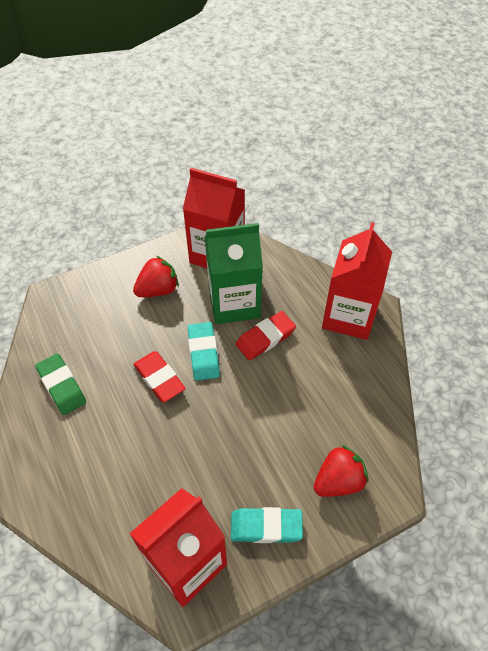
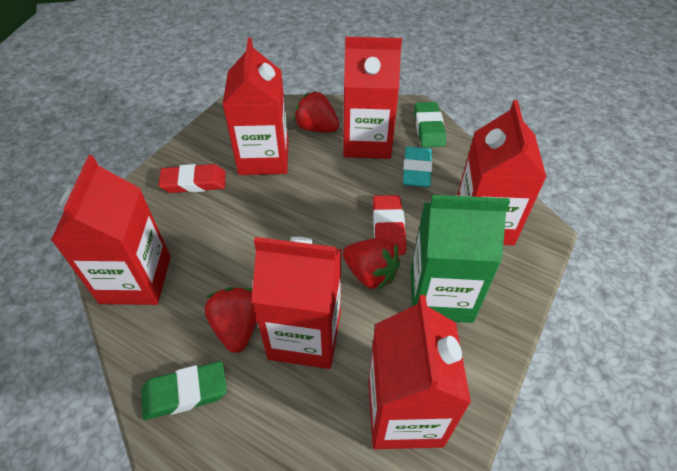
green eraser: 1 -> 2
red carton: 3 -> 6
red strawberry: 2 -> 3
turquoise eraser: 2 -> 1

